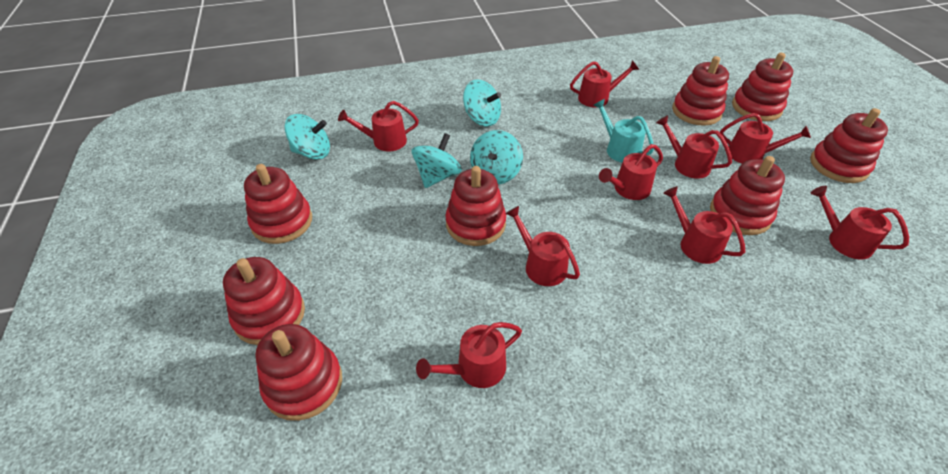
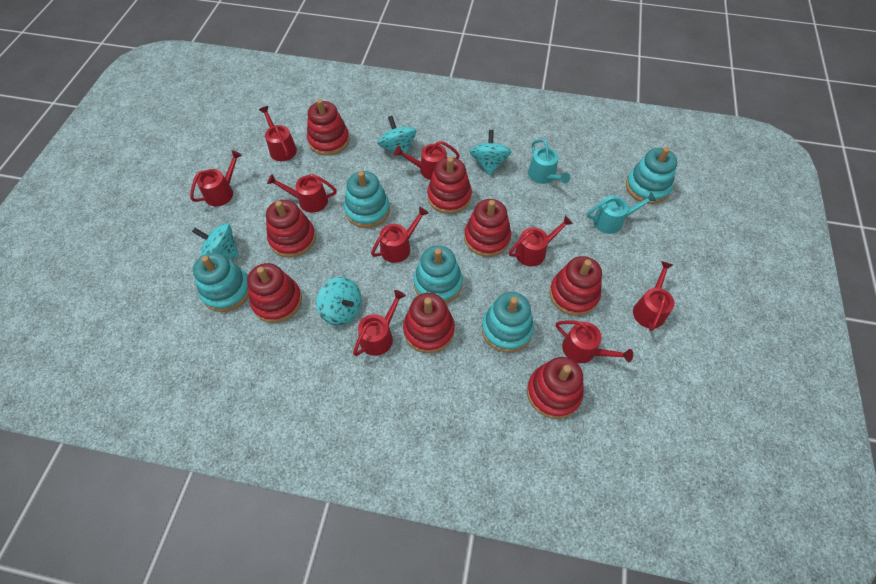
turquoise stacking toy: 0 -> 5
turquoise watering can: 1 -> 2

